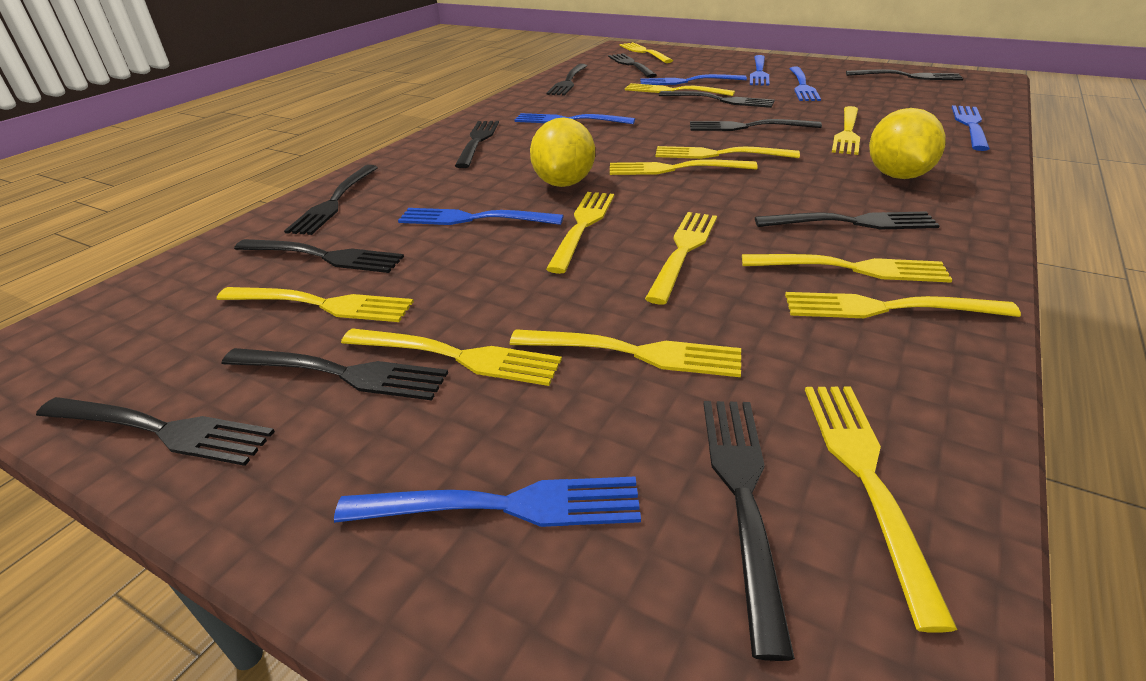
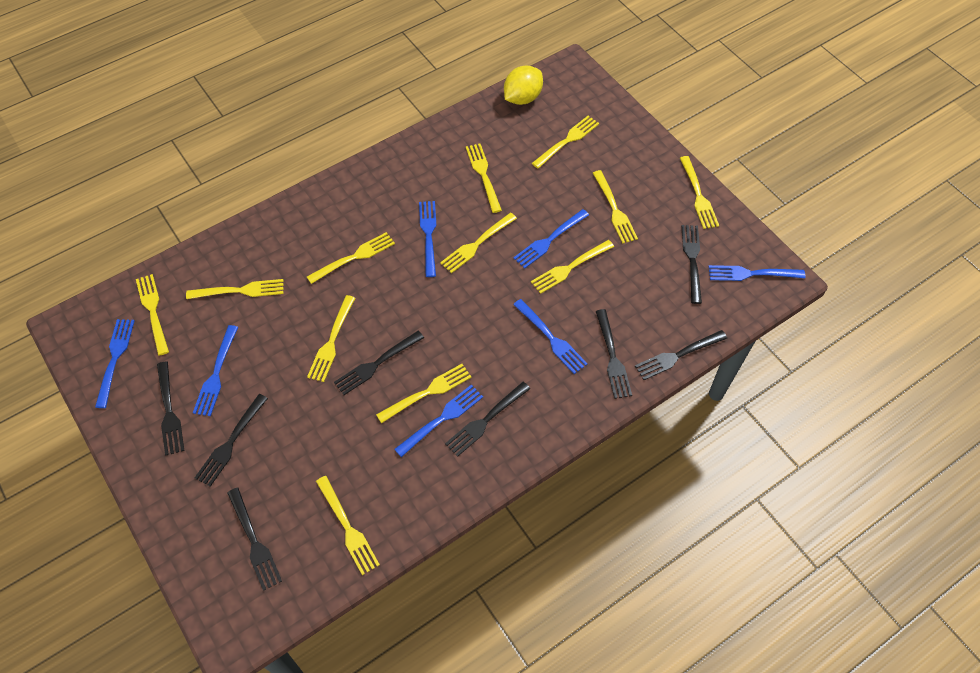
black fork: 12 -> 8
yellow fork: 13 -> 12
yellow lemon: 2 -> 1

